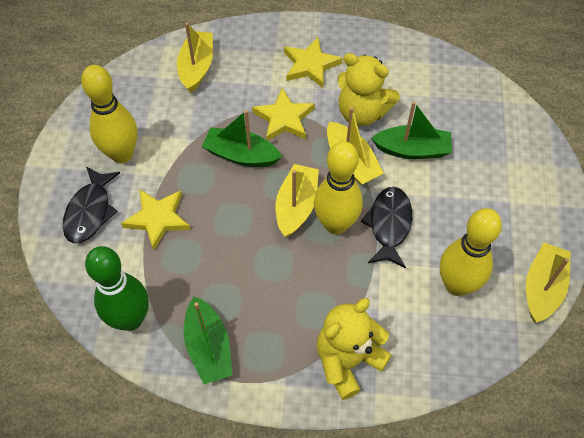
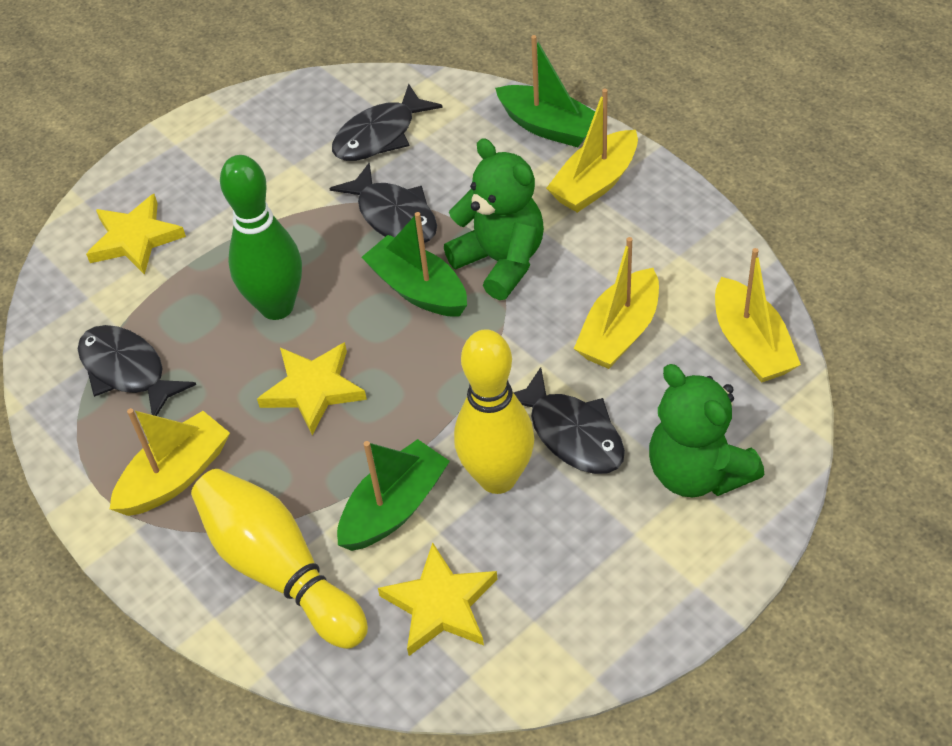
black fish: 2 -> 4
green teddy bear: 0 -> 2
yellow bowling pin: 3 -> 2
yellow teddy bear: 2 -> 0

